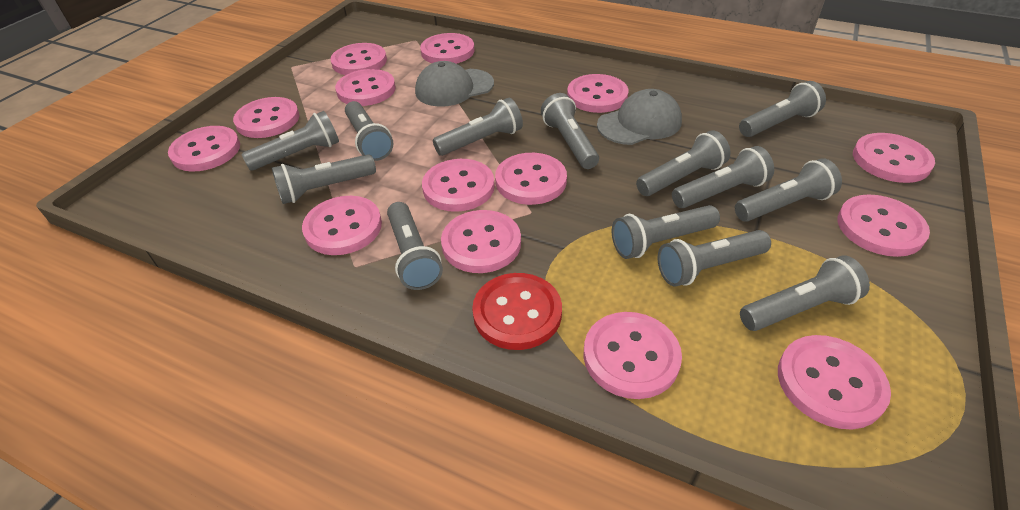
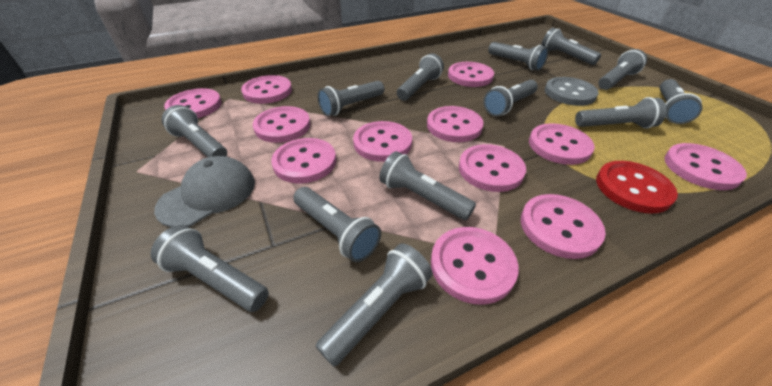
grey button: 0 -> 1
grey cap: 2 -> 1
pink button: 14 -> 12

